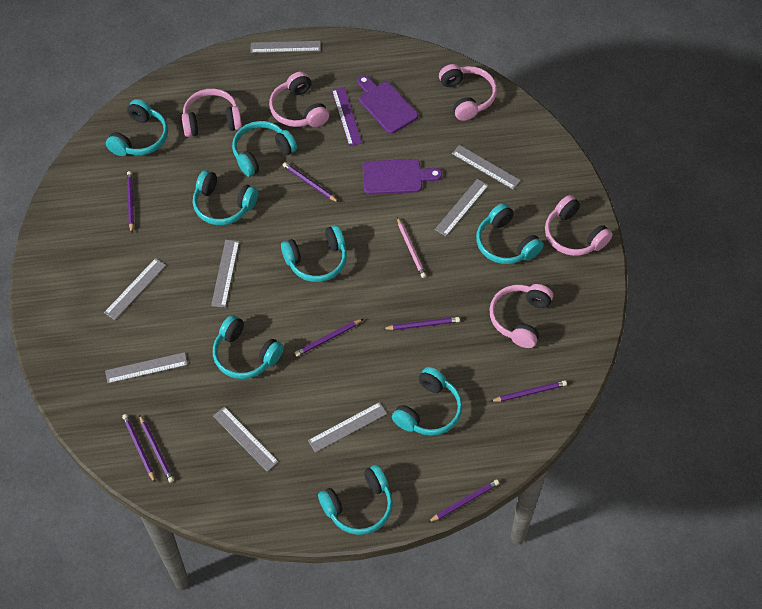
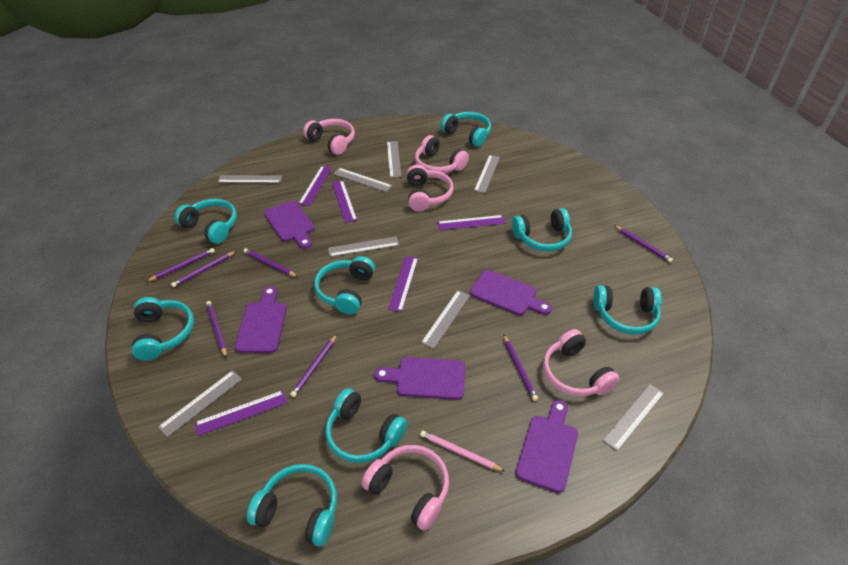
purple cutting board: 2 -> 5
purple pencil: 8 -> 7
purple ruler: 1 -> 5

